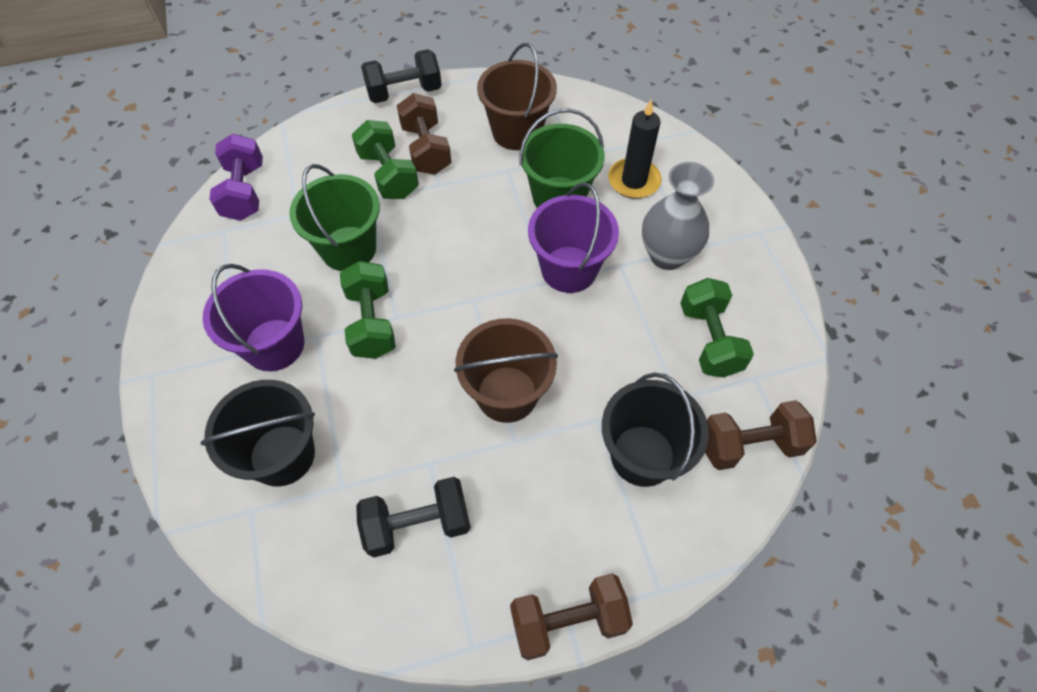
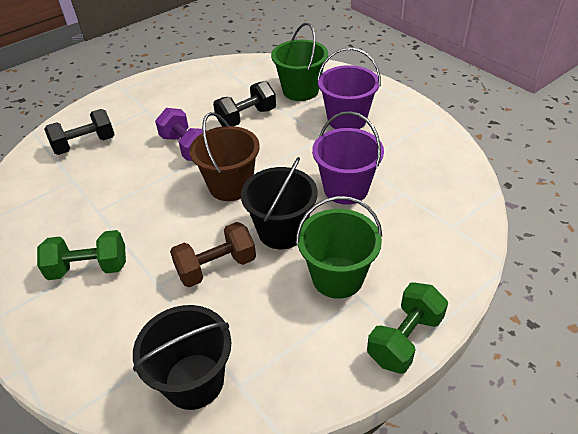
black candle: 1 -> 0
brown bucket: 2 -> 1
brown dumbbell: 3 -> 1
green dumbbell: 3 -> 2
grey vase: 1 -> 0

